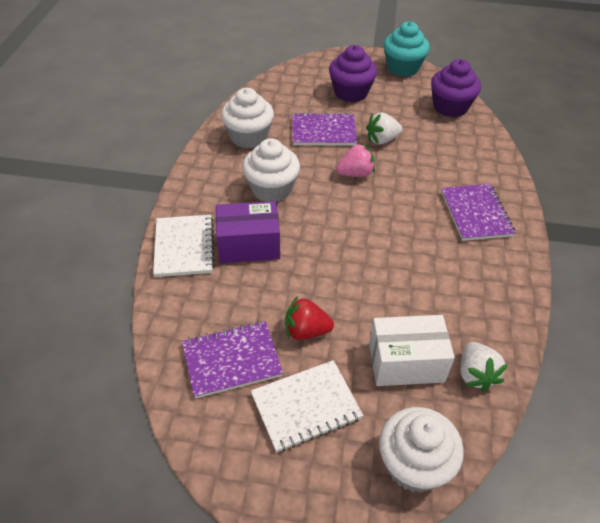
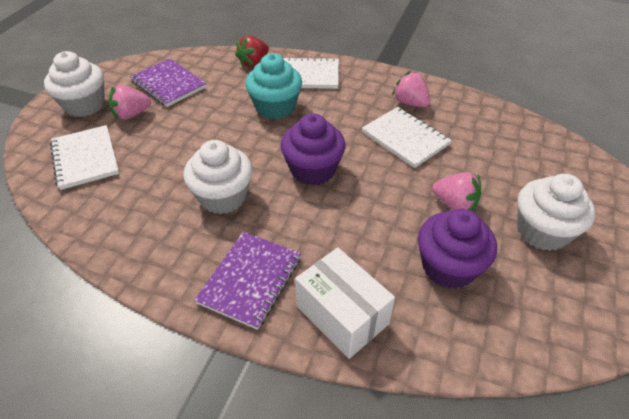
pink strawberry: 1 -> 3
purple box: 1 -> 0
purple notebook: 3 -> 2
white notebook: 2 -> 3
white strawberry: 2 -> 0

